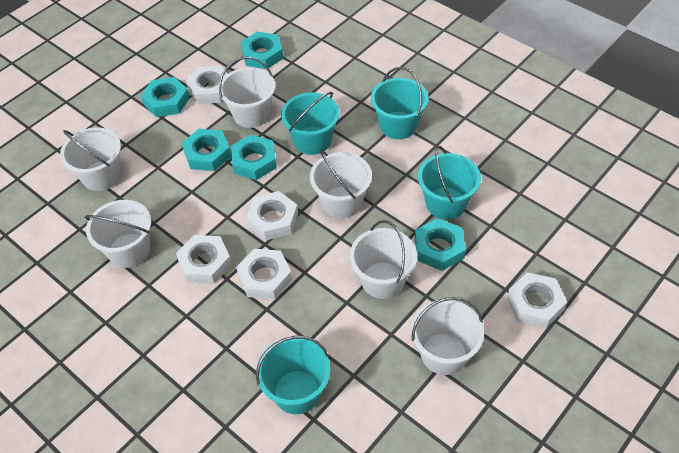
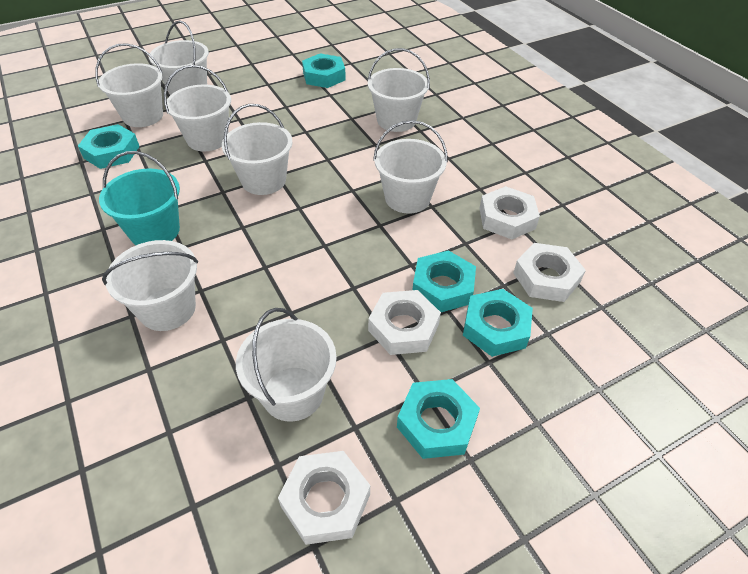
turquoise bucket: 4 -> 1
white bucket: 6 -> 8
white nut: 5 -> 4

